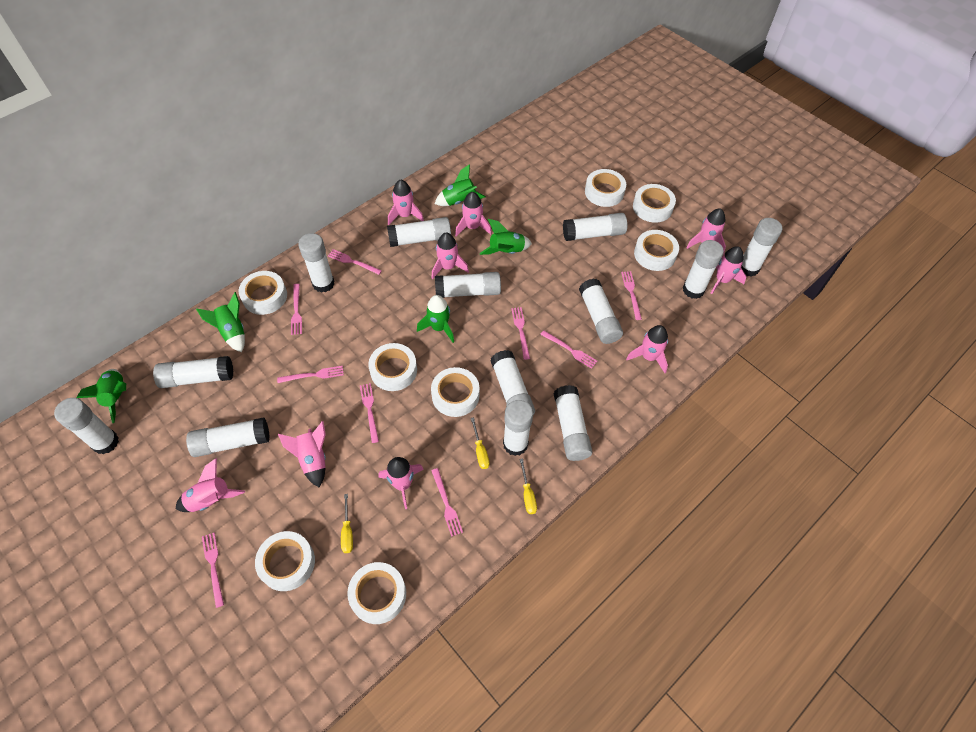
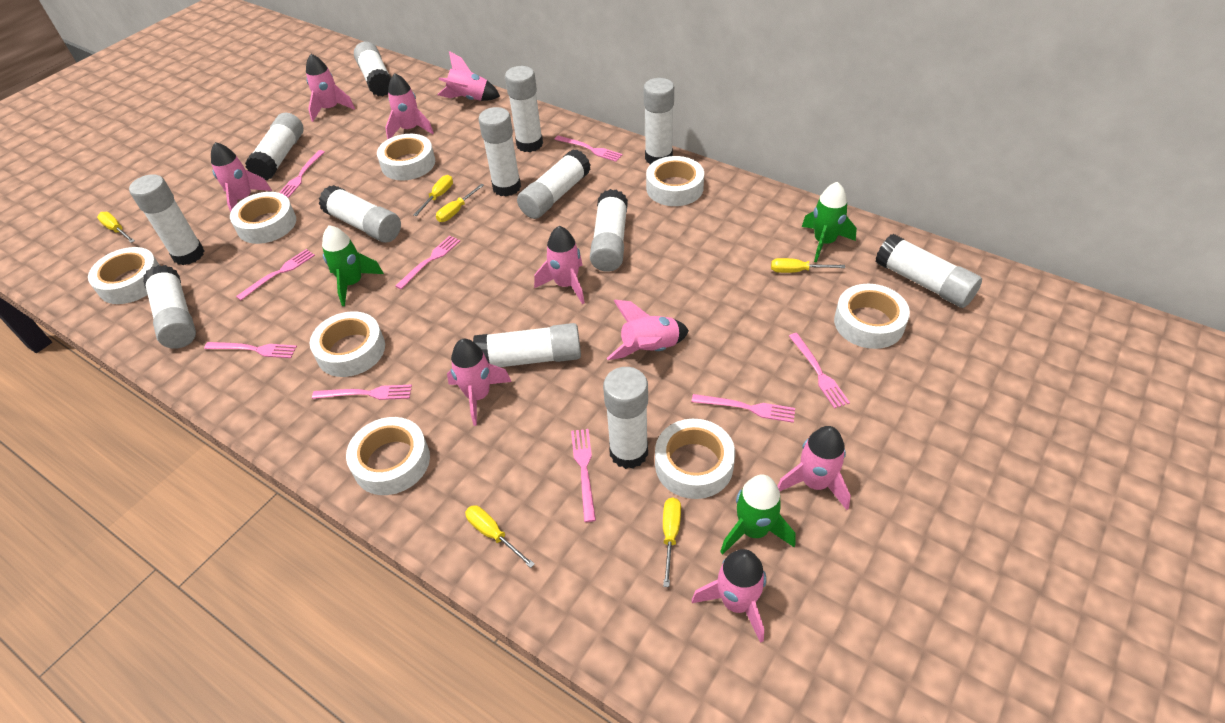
green rocket: 5 -> 3
yellow screwdriver: 3 -> 6

